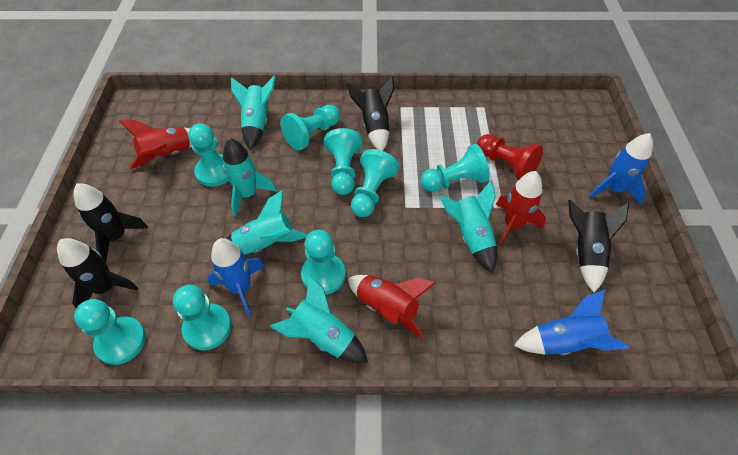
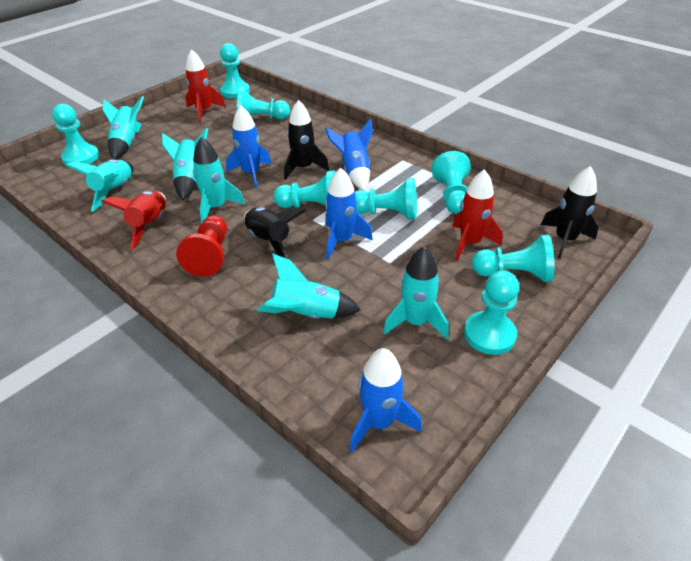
black rocket: 4 -> 3
blue rocket: 3 -> 4
turquoise rocket: 5 -> 6

